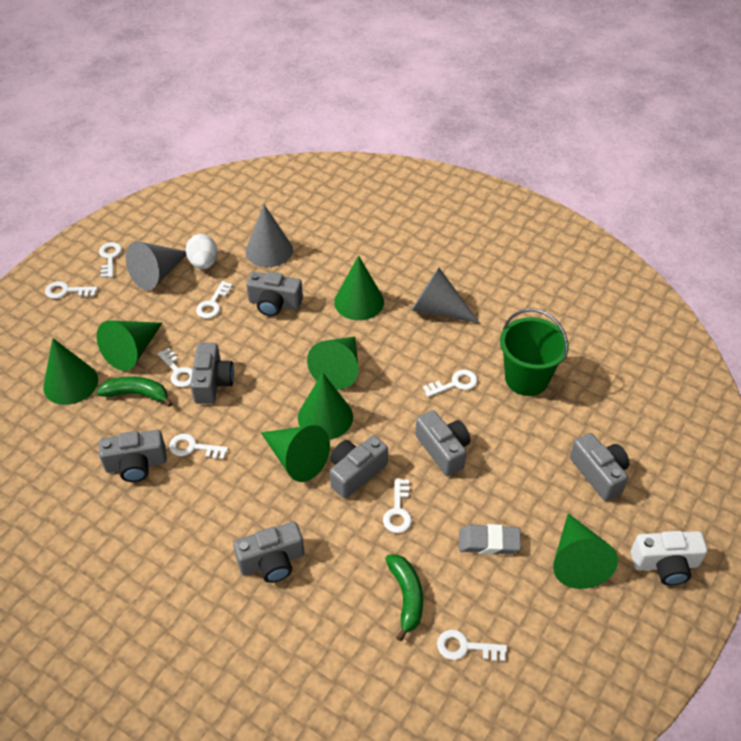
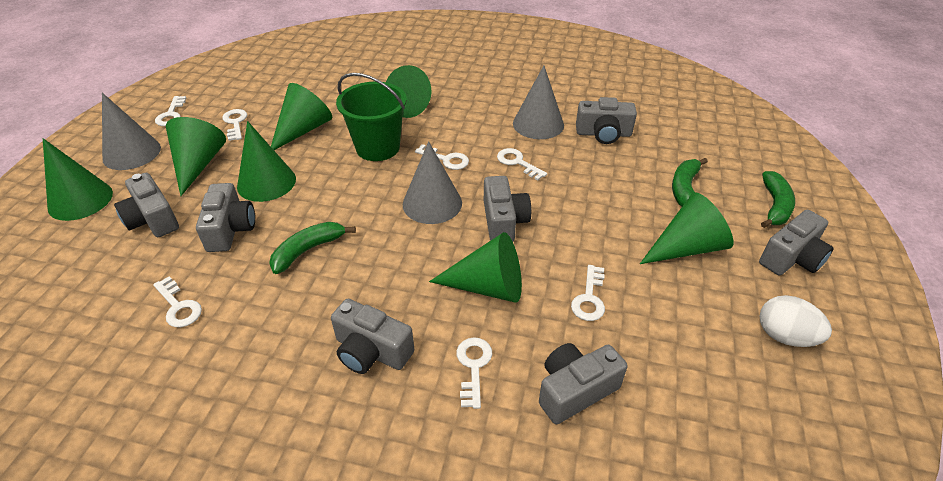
green banana: 2 -> 3
grey eraser: 1 -> 0
white camera: 1 -> 0
white key: 8 -> 7

